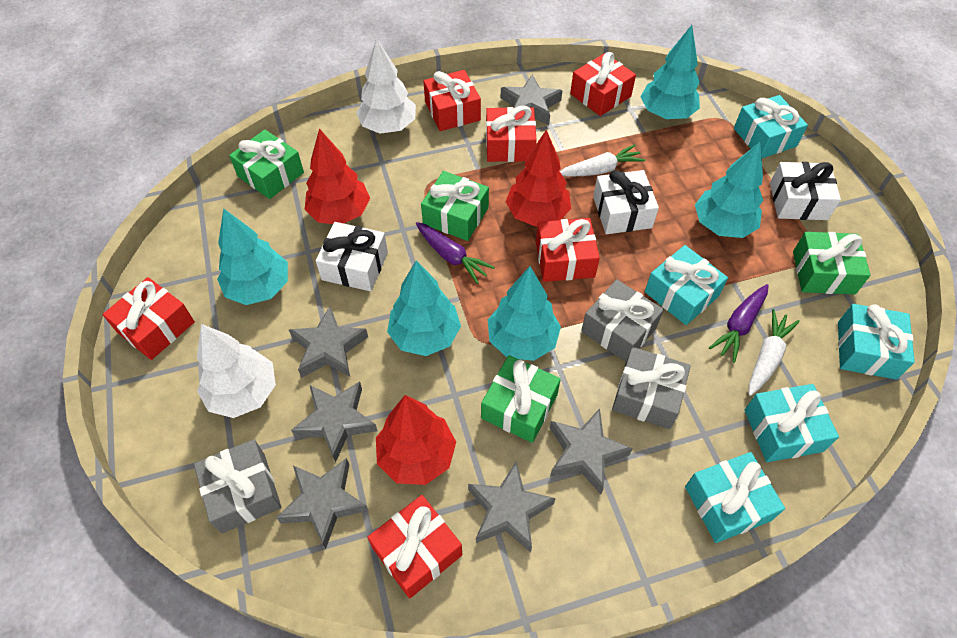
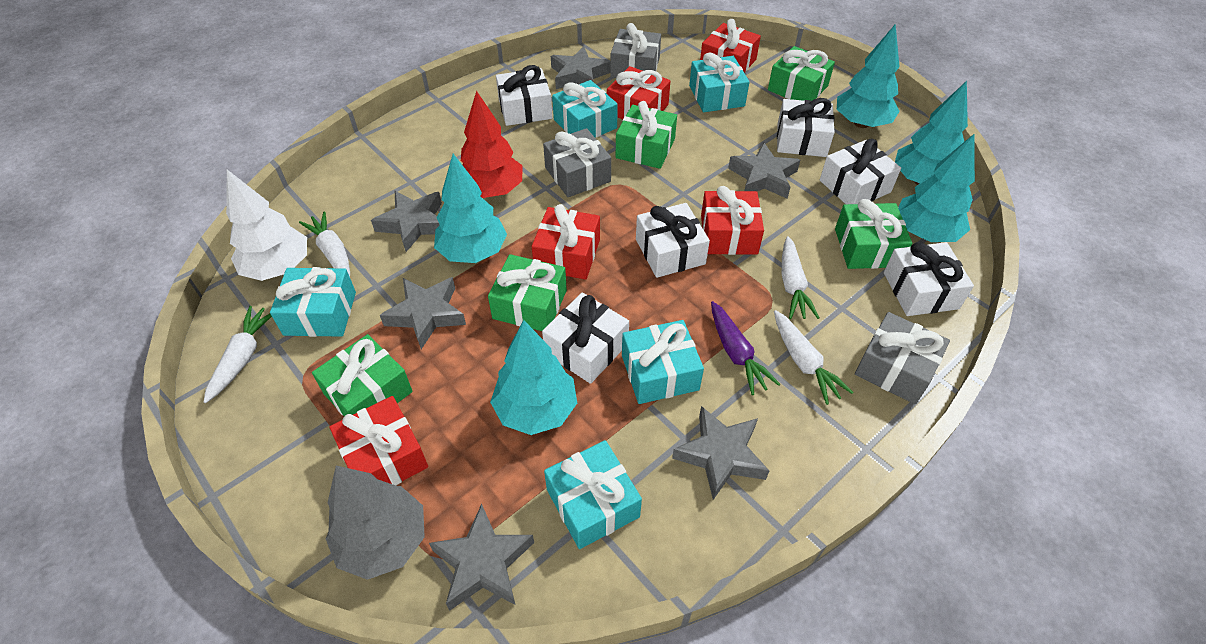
green gift: 4 -> 5
grey tree: 0 -> 1
purple carrot: 2 -> 1
red gift: 6 -> 5
red tree: 3 -> 1
white carrot: 2 -> 4
white gift: 3 -> 6
white tree: 2 -> 1

